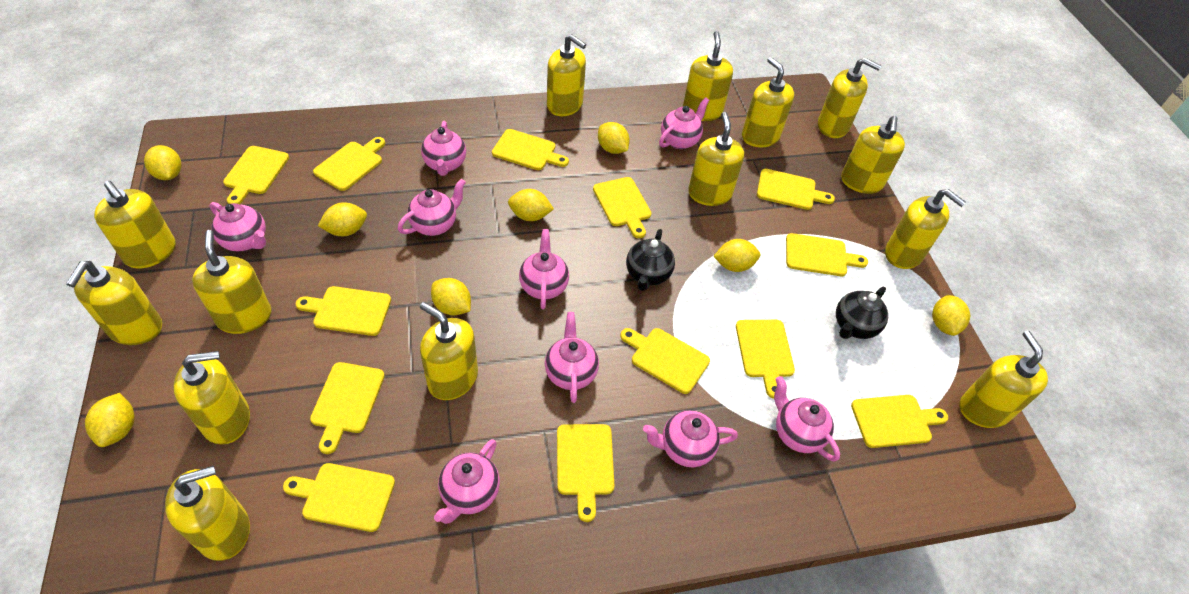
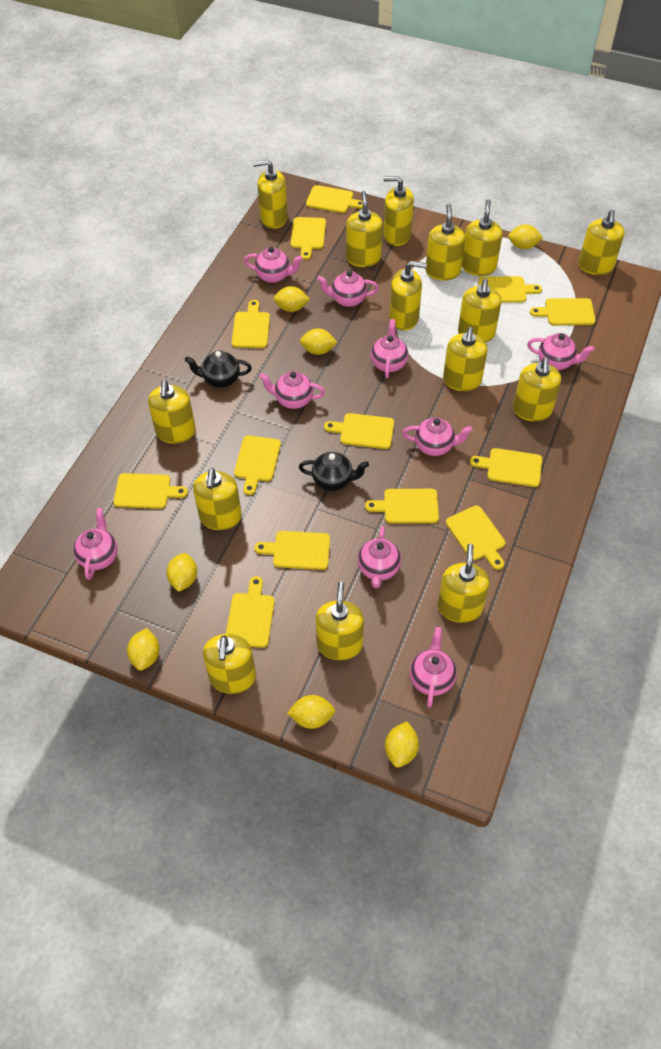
yellow lemon: 8 -> 7
yellow soap dispenser: 14 -> 15

